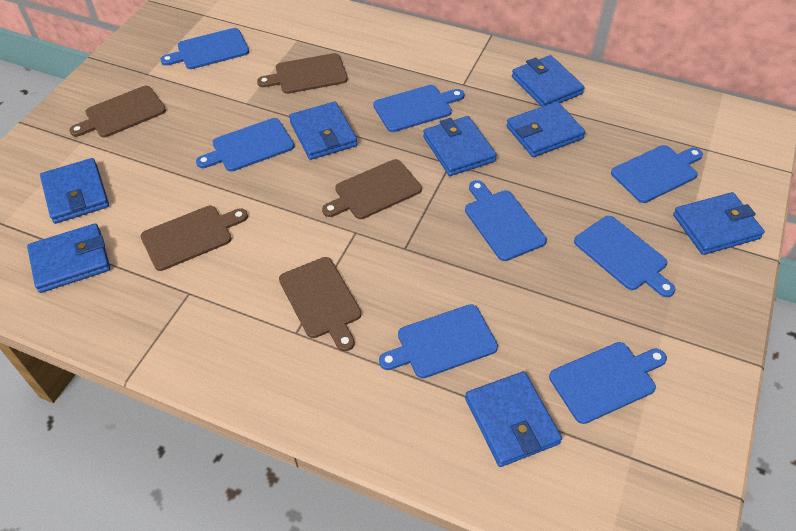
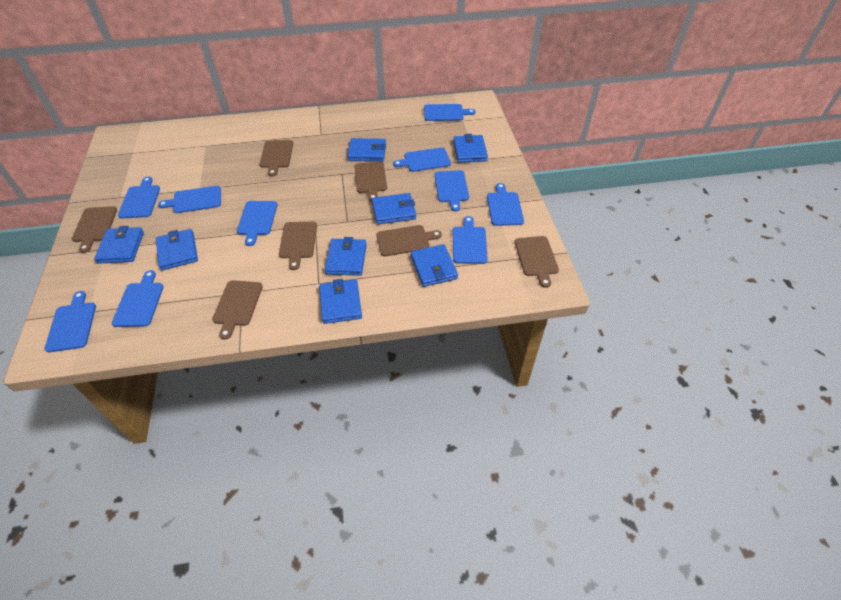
blue cutting board: 8 -> 10
brown cutting board: 5 -> 7

